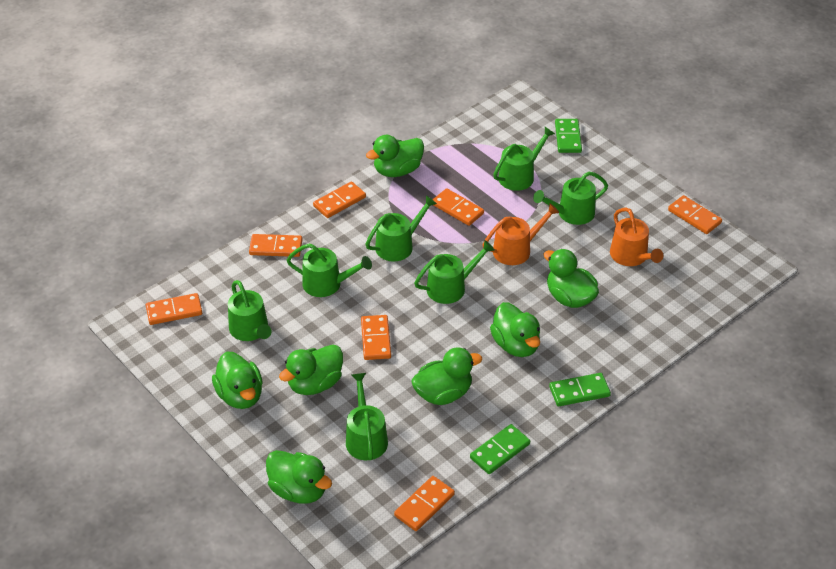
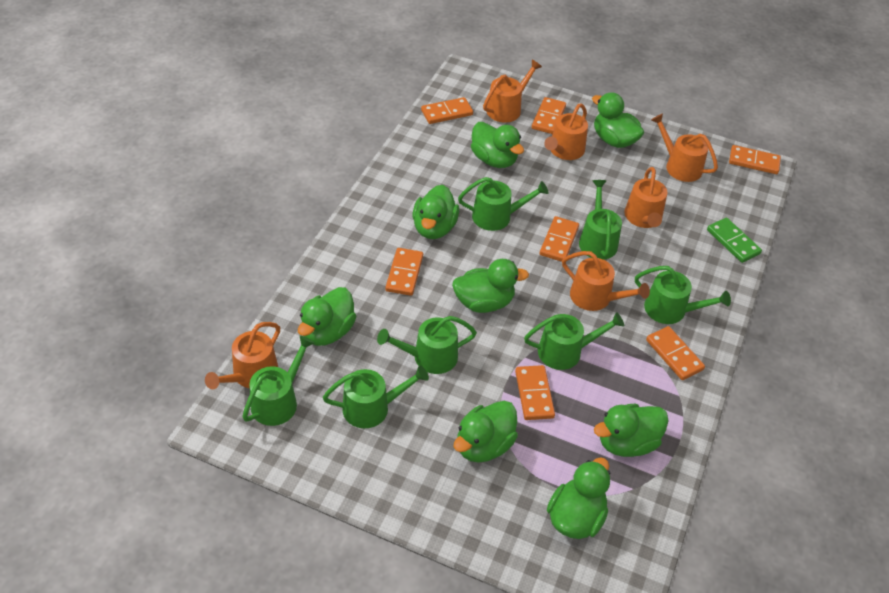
green domino: 3 -> 1
green duck: 7 -> 8
orange watering can: 2 -> 6

